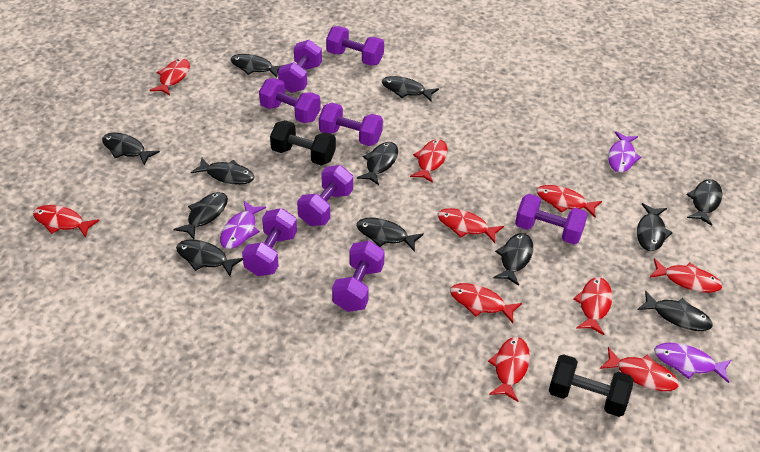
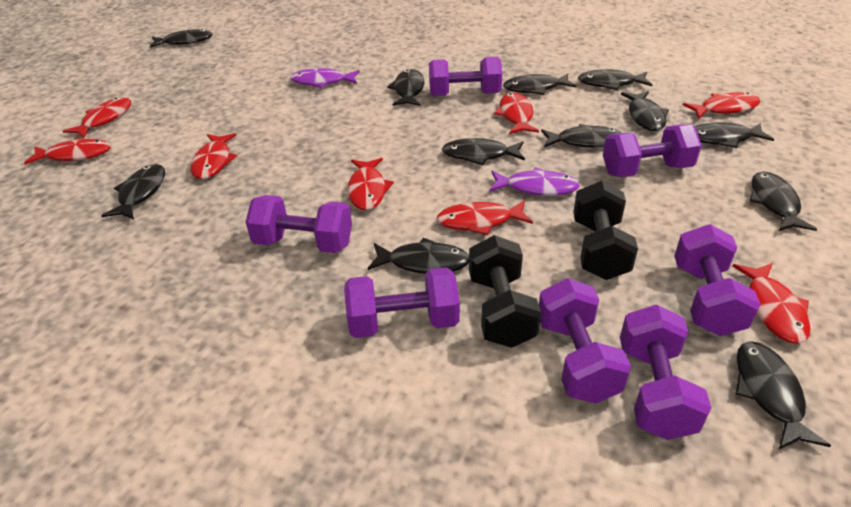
purple dumbbell: 8 -> 7
purple fish: 3 -> 2
red fish: 10 -> 8

